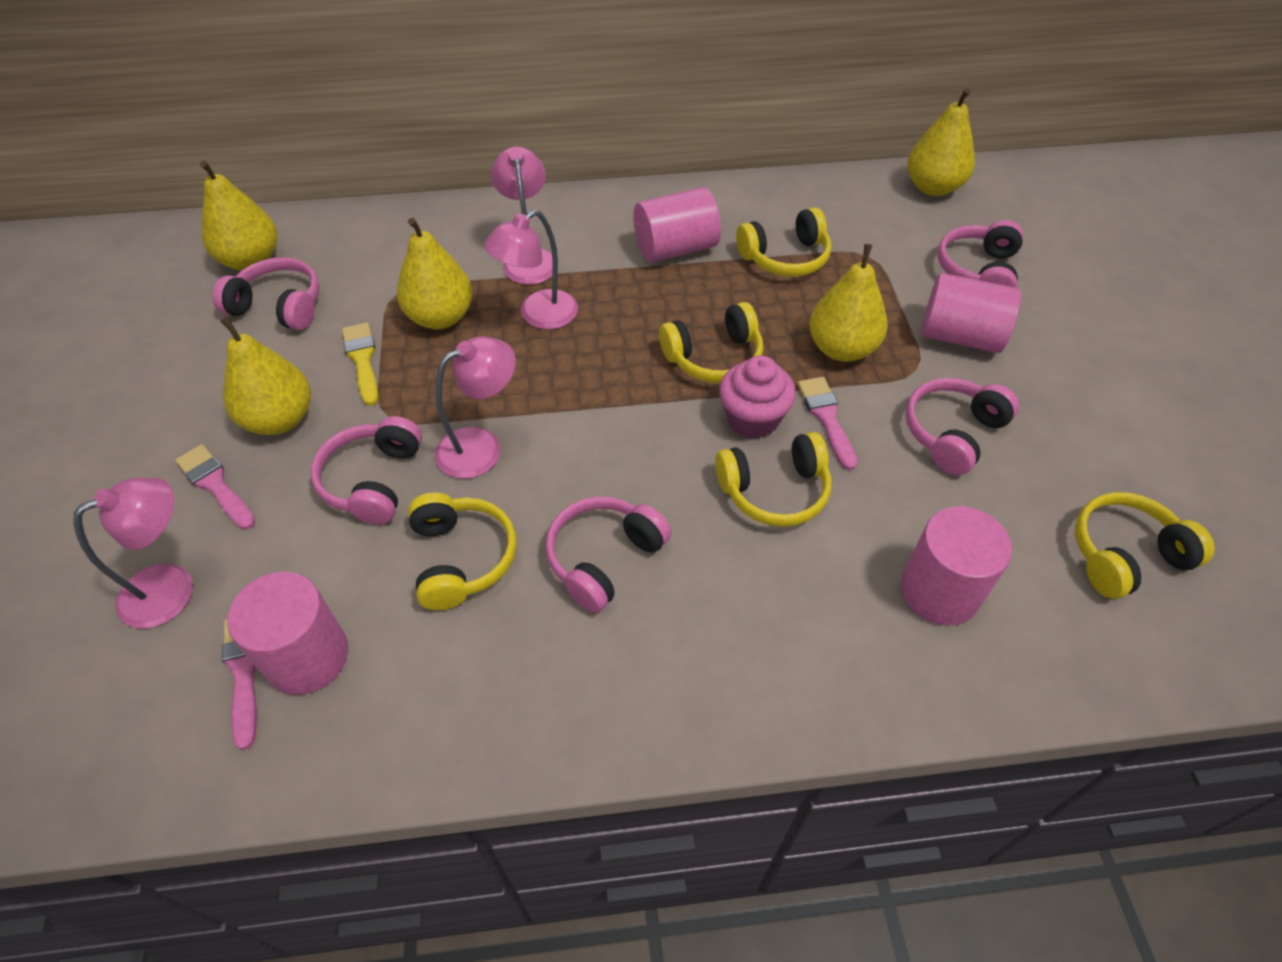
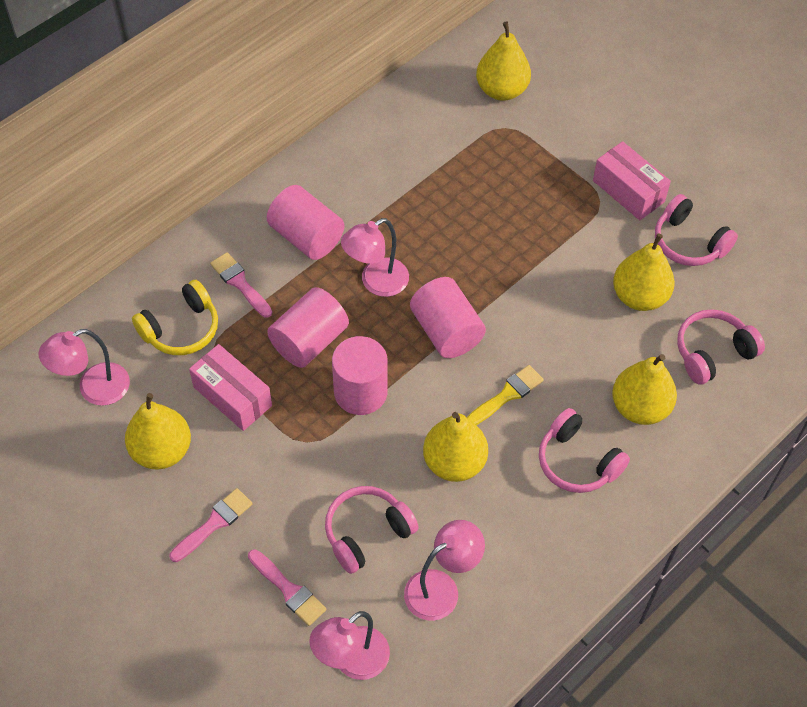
pink box: 0 -> 2
pink cupcake: 1 -> 0
pink headphones: 5 -> 4
yellow headphones: 5 -> 1

